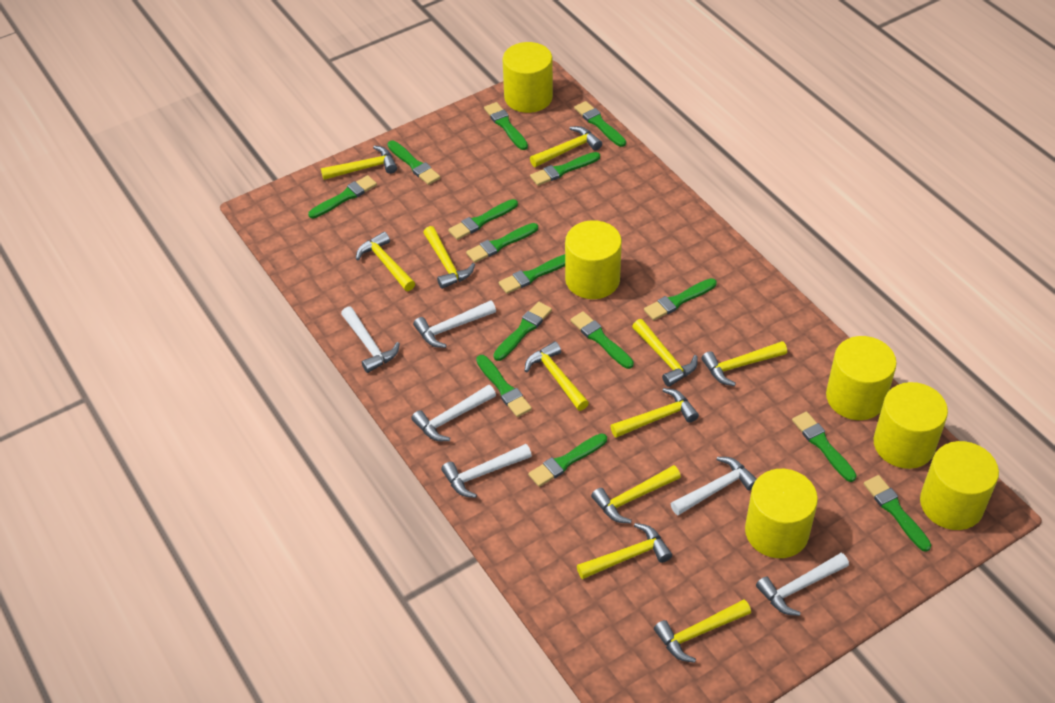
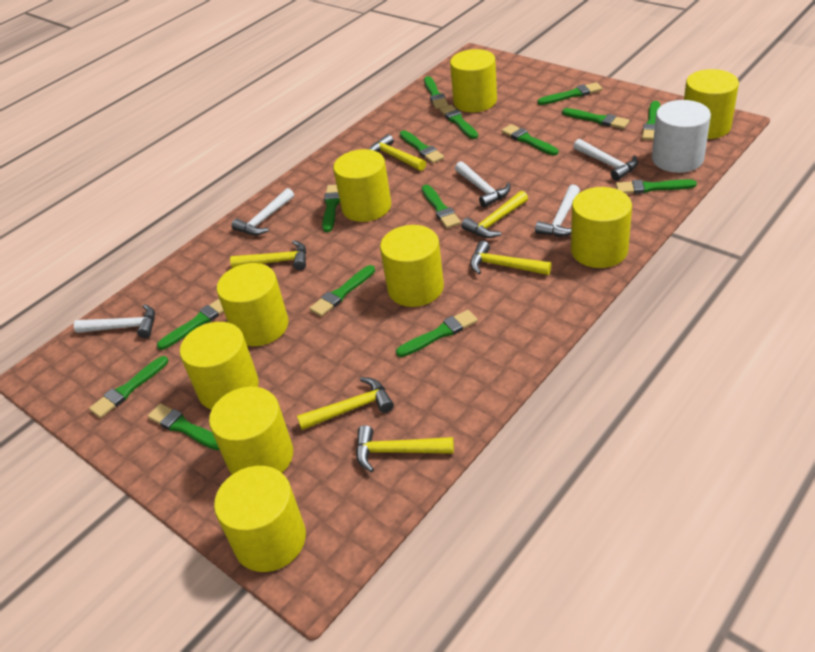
white cylinder: 0 -> 1
white hammer: 6 -> 5
yellow cylinder: 6 -> 9
yellow hammer: 11 -> 6

